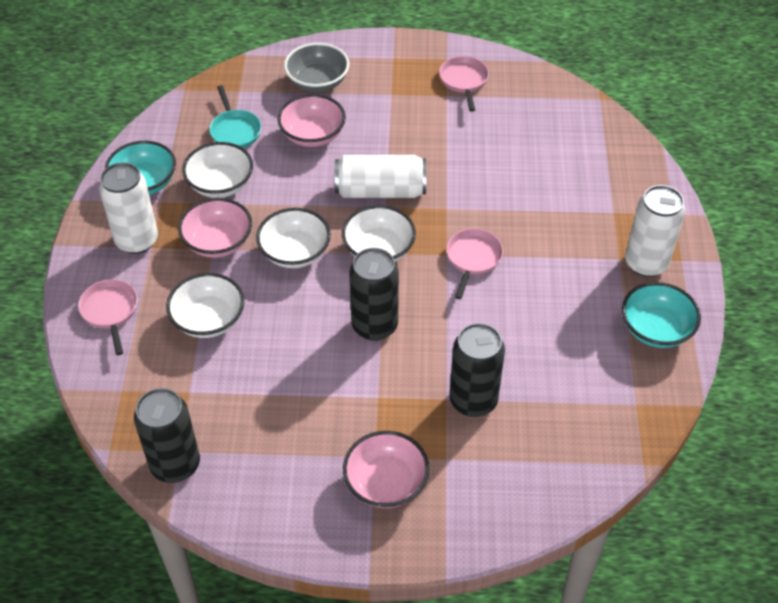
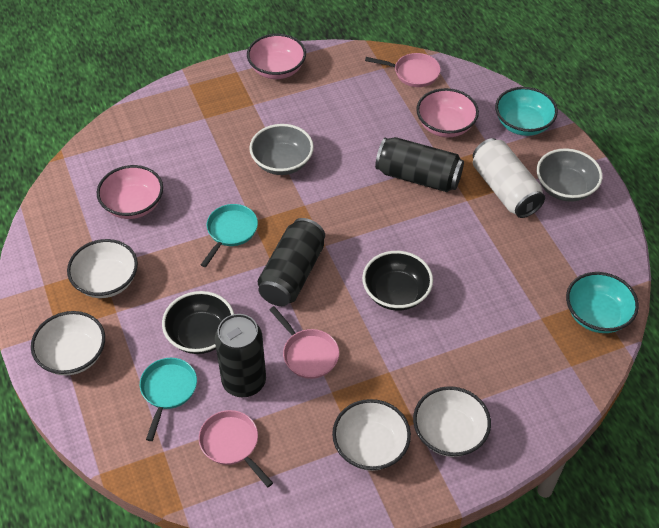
black bowl: 0 -> 2
grey bowl: 1 -> 2
turquoise pan: 1 -> 2
white can: 3 -> 1

